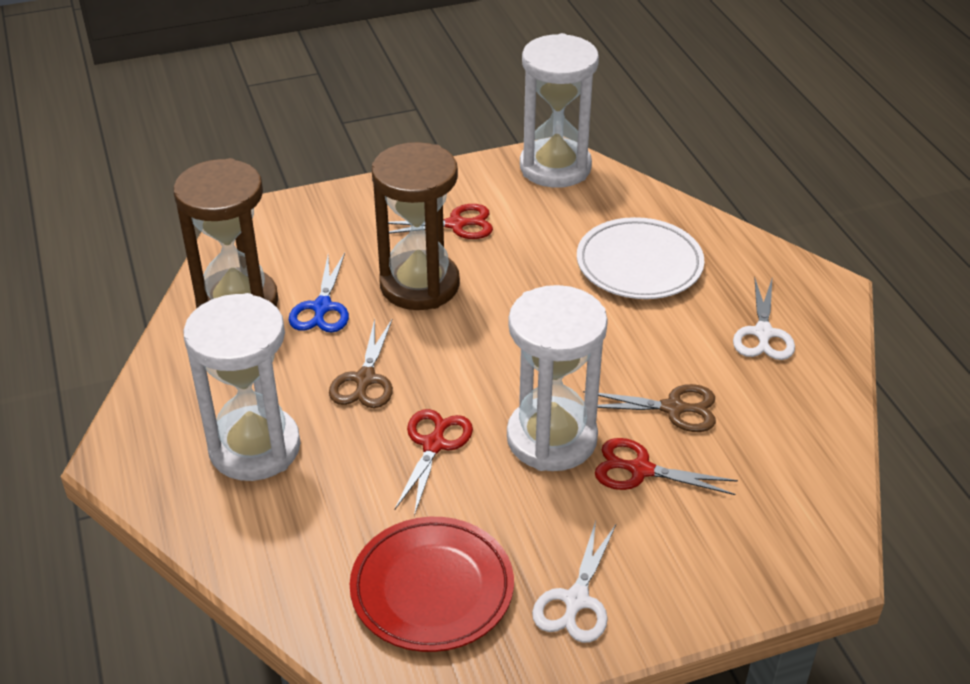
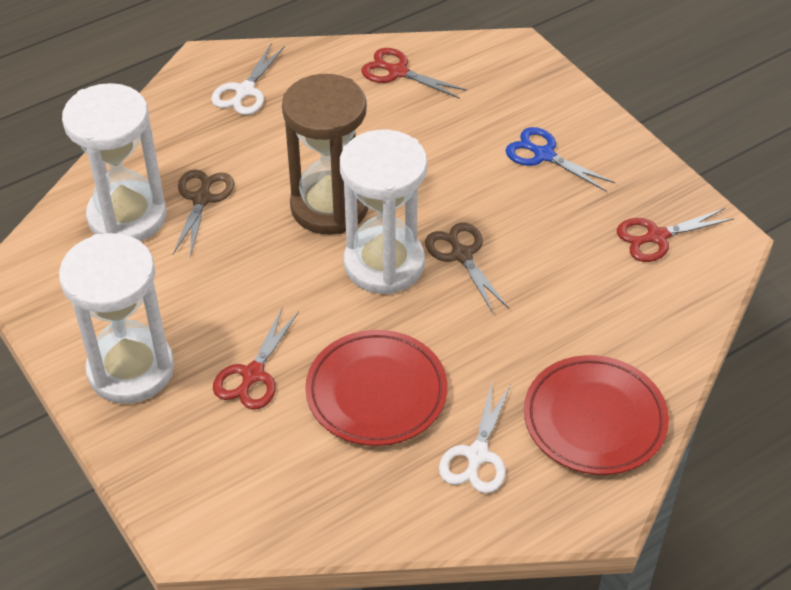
brown hourglass: 2 -> 1
red plate: 1 -> 2
white plate: 1 -> 0

